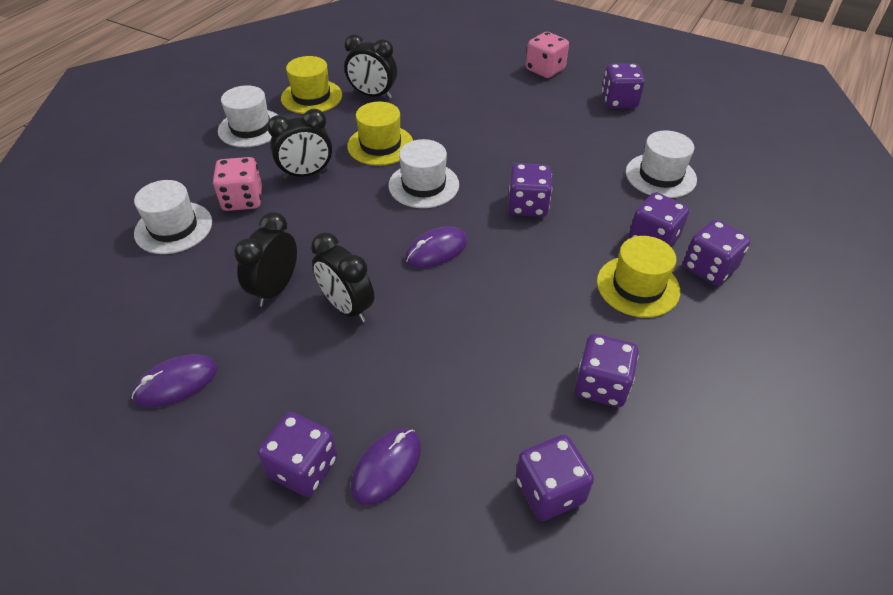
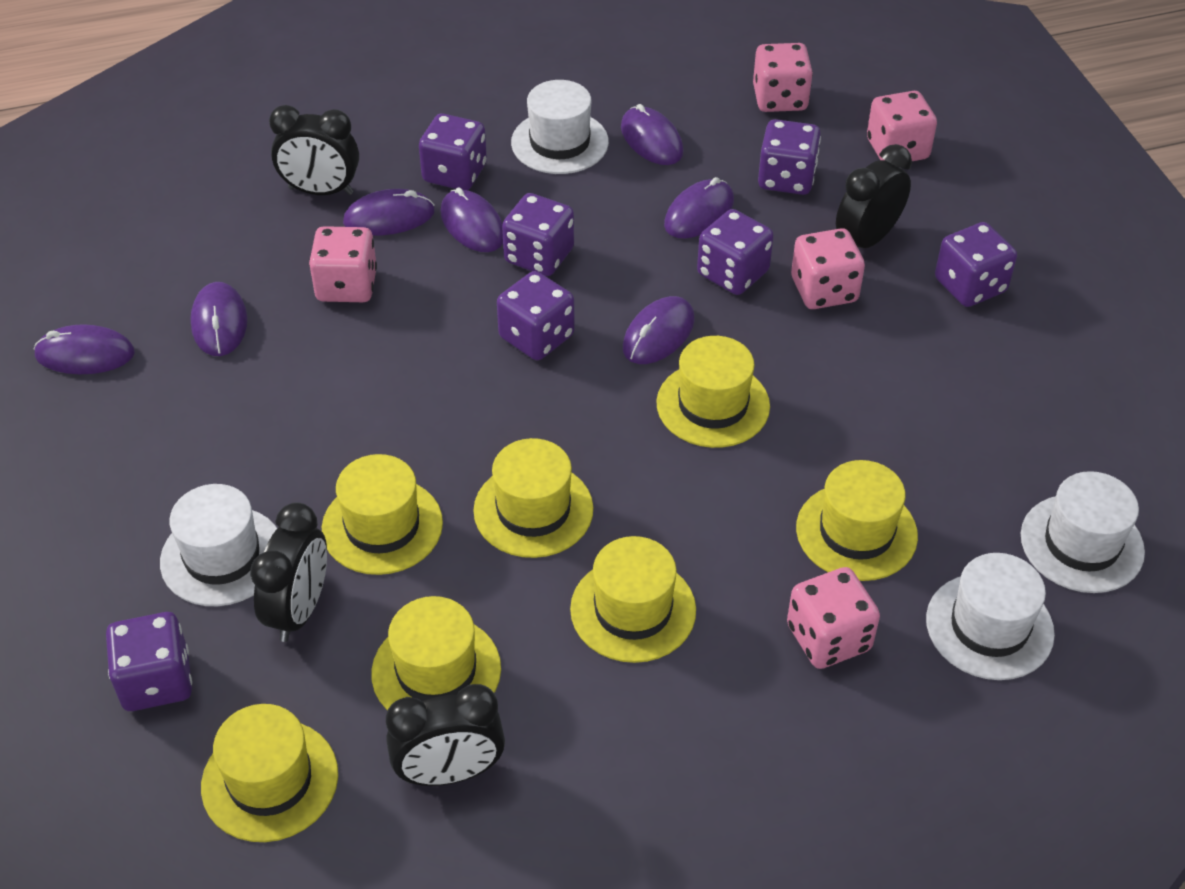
pink dice: 2 -> 5
purple mouse: 3 -> 7
yellow hat: 3 -> 7

